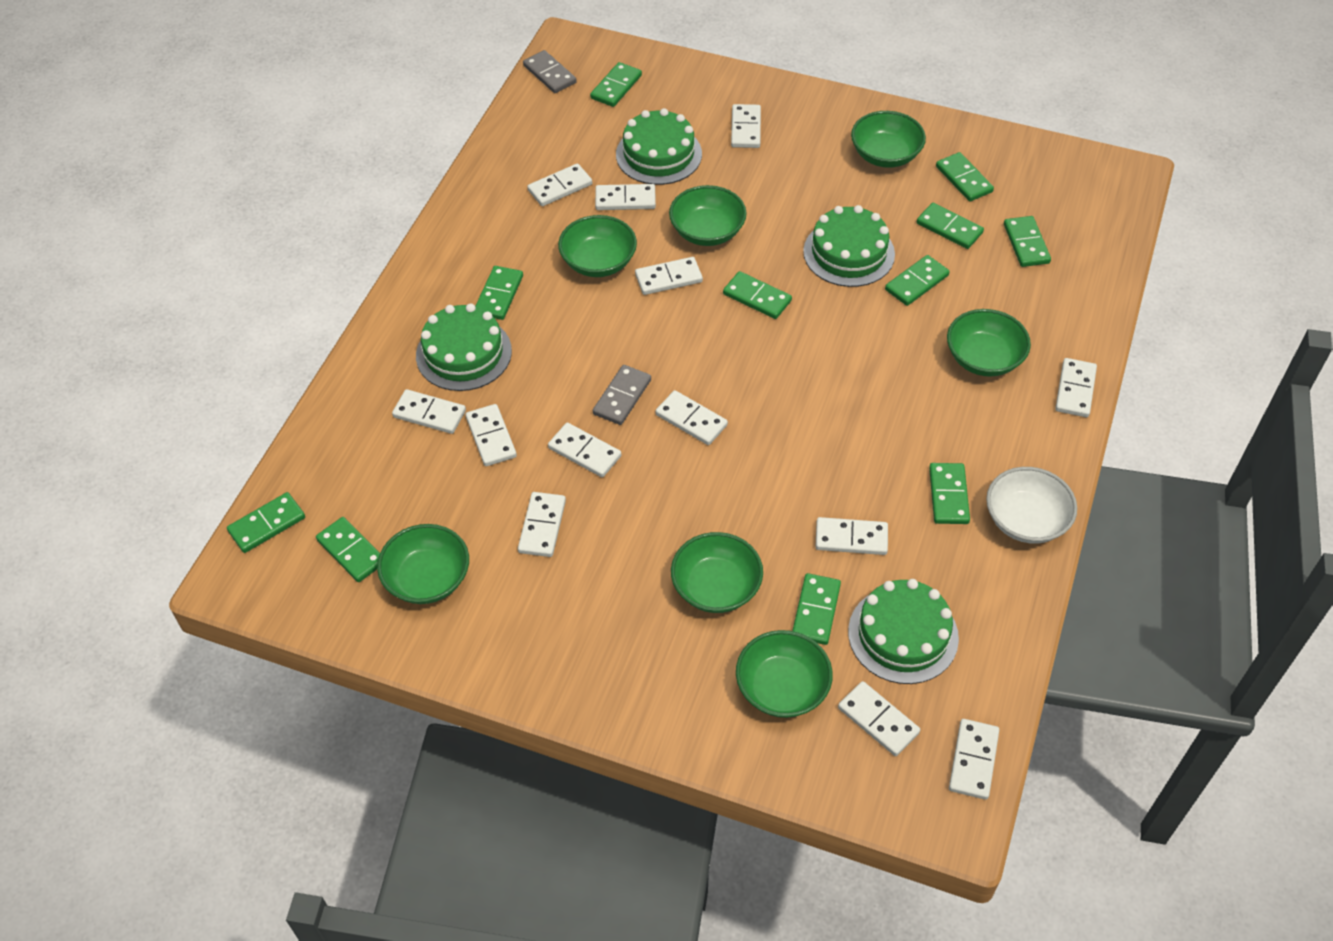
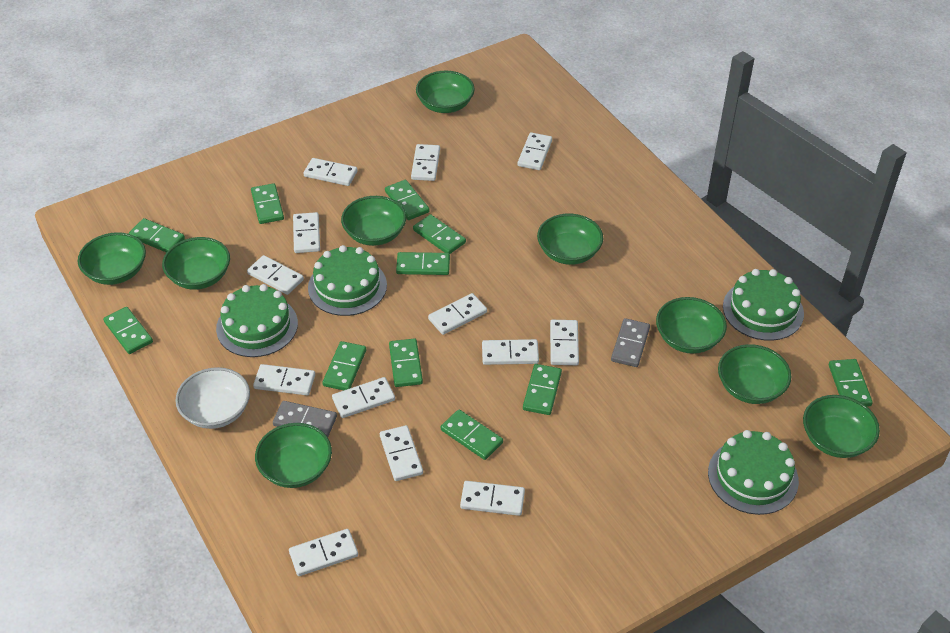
green bowl: 7 -> 9

